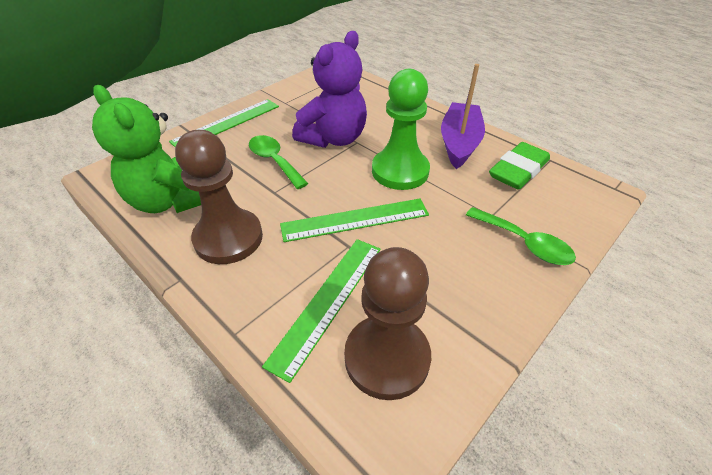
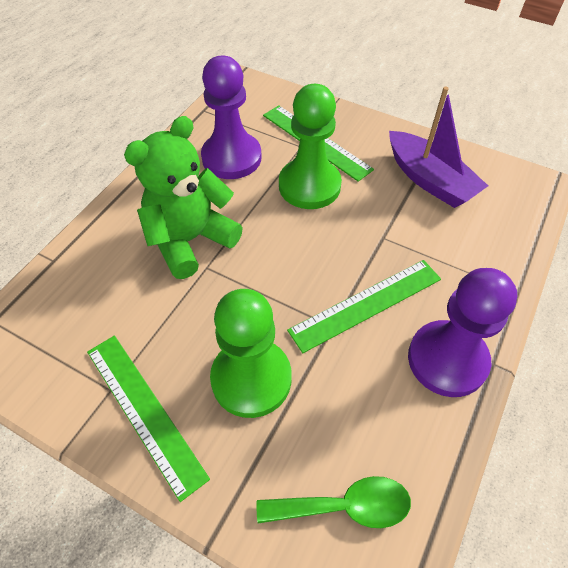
brown pawn: 2 -> 0
green eraser: 1 -> 0
green pawn: 1 -> 2
green spoon: 2 -> 1
purple pawn: 0 -> 2
purple teddy bear: 1 -> 0

